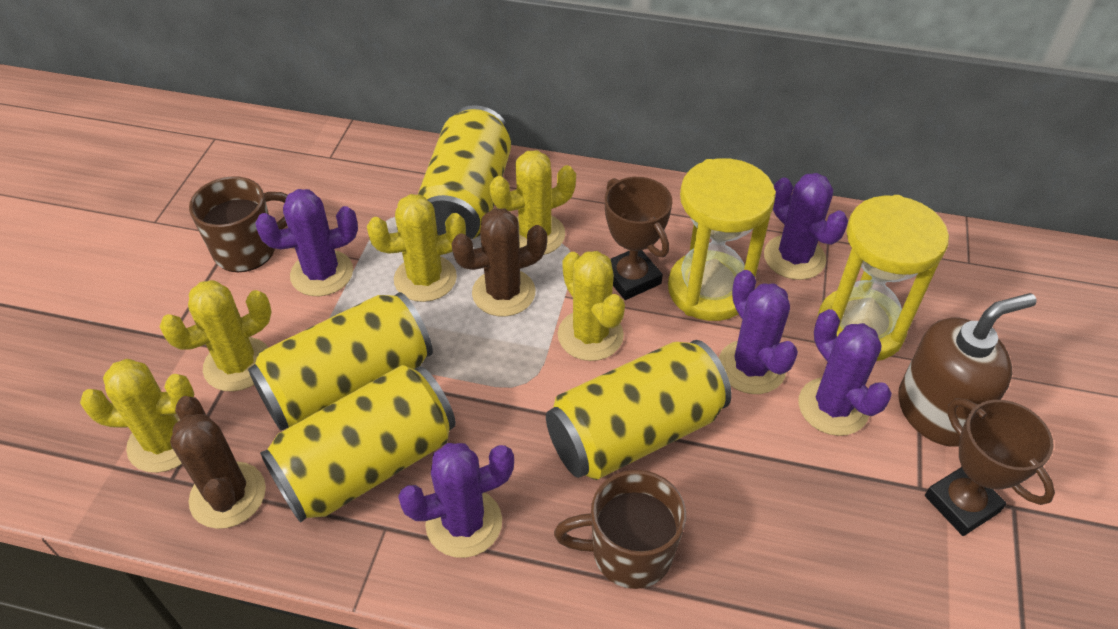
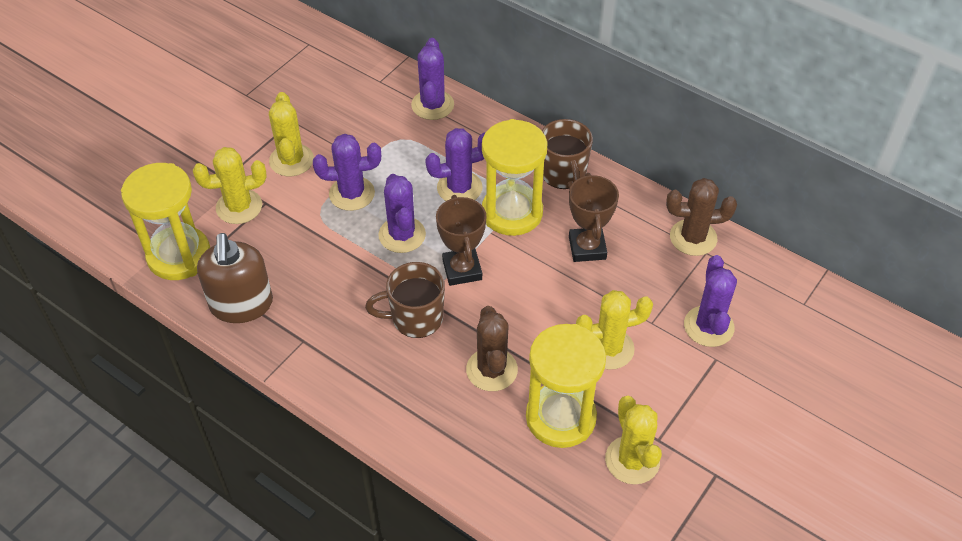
yellow cactus: 5 -> 4
yellow can: 4 -> 0
yellow hourglass: 2 -> 3

